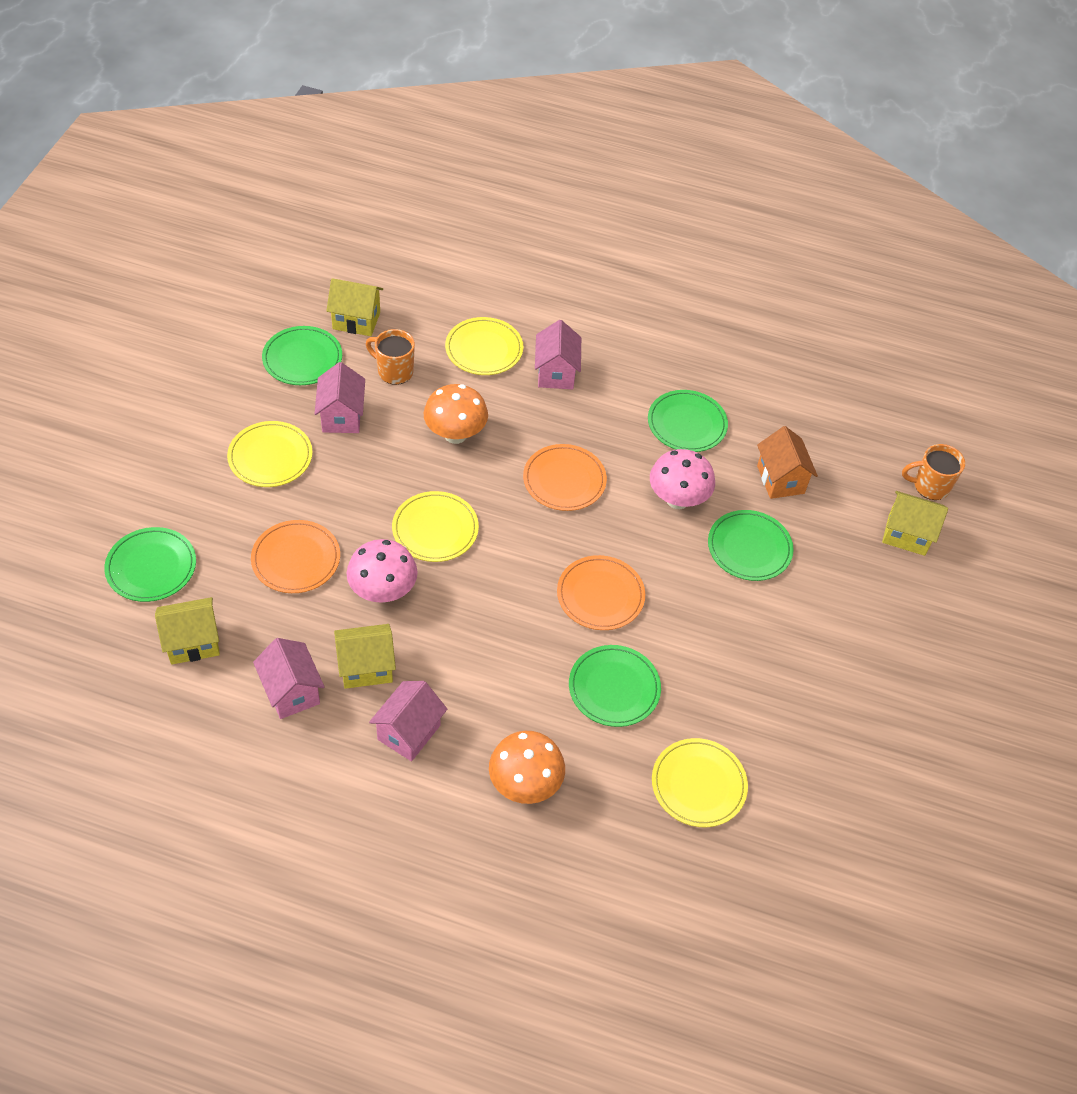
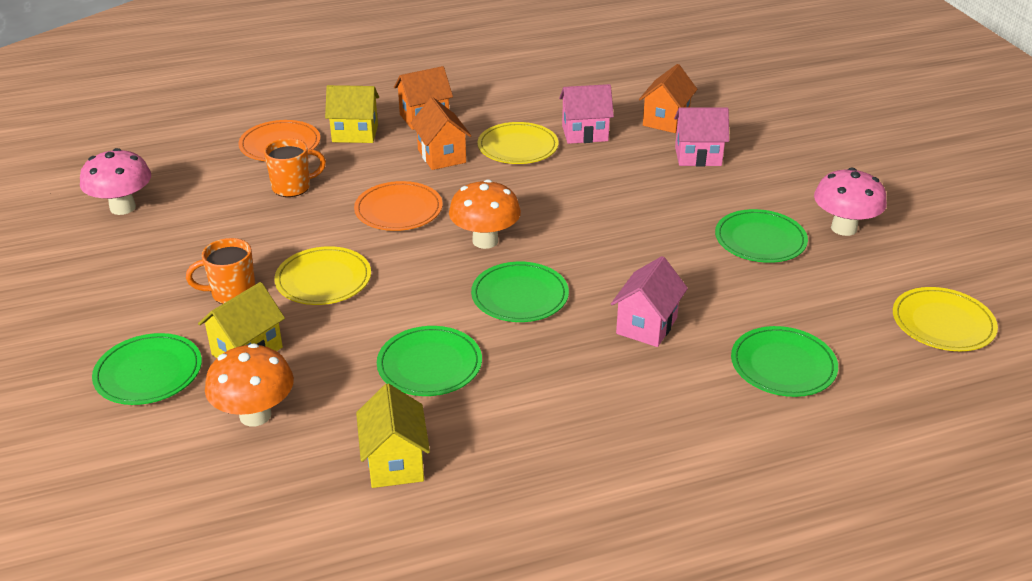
orange house: 1 -> 3
orange plate: 3 -> 2
pink house: 4 -> 3
yellow house: 4 -> 3
yellow plate: 4 -> 3

